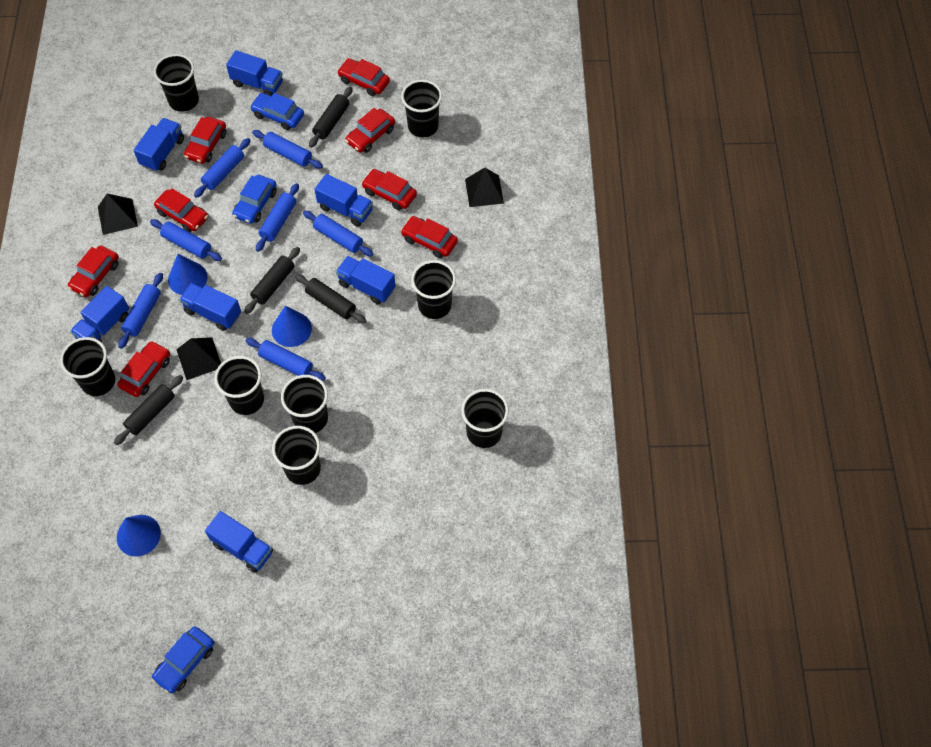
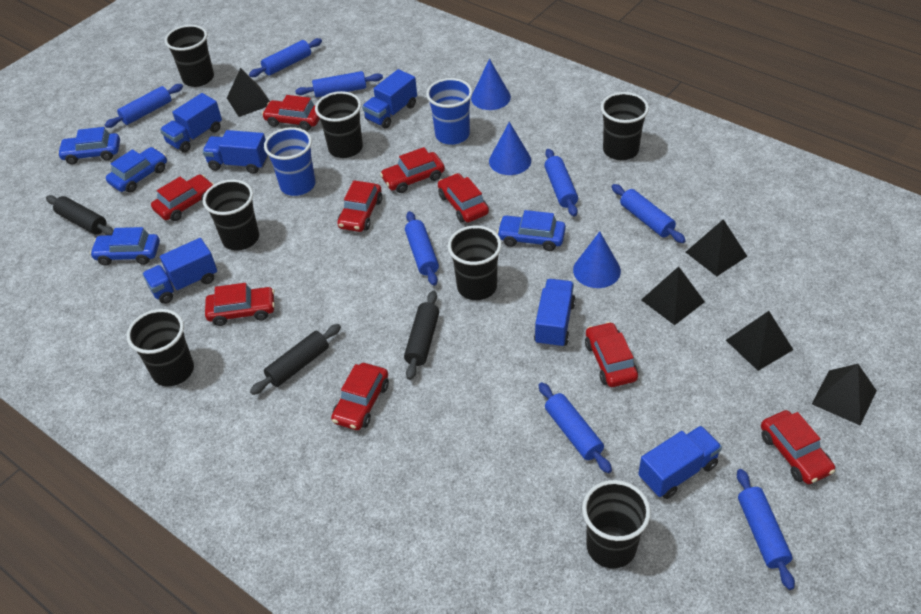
black cup: 8 -> 7
black pyramid: 3 -> 5
black rolling pin: 4 -> 3
blue car: 3 -> 4
blue cup: 0 -> 2
blue rolling pin: 7 -> 8
blue truck: 7 -> 6
red car: 8 -> 9

